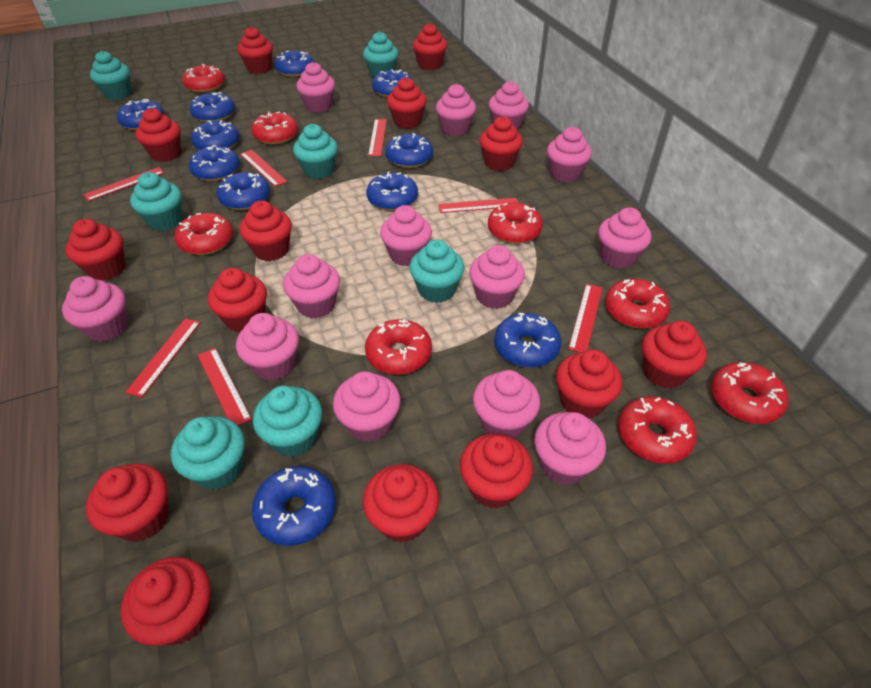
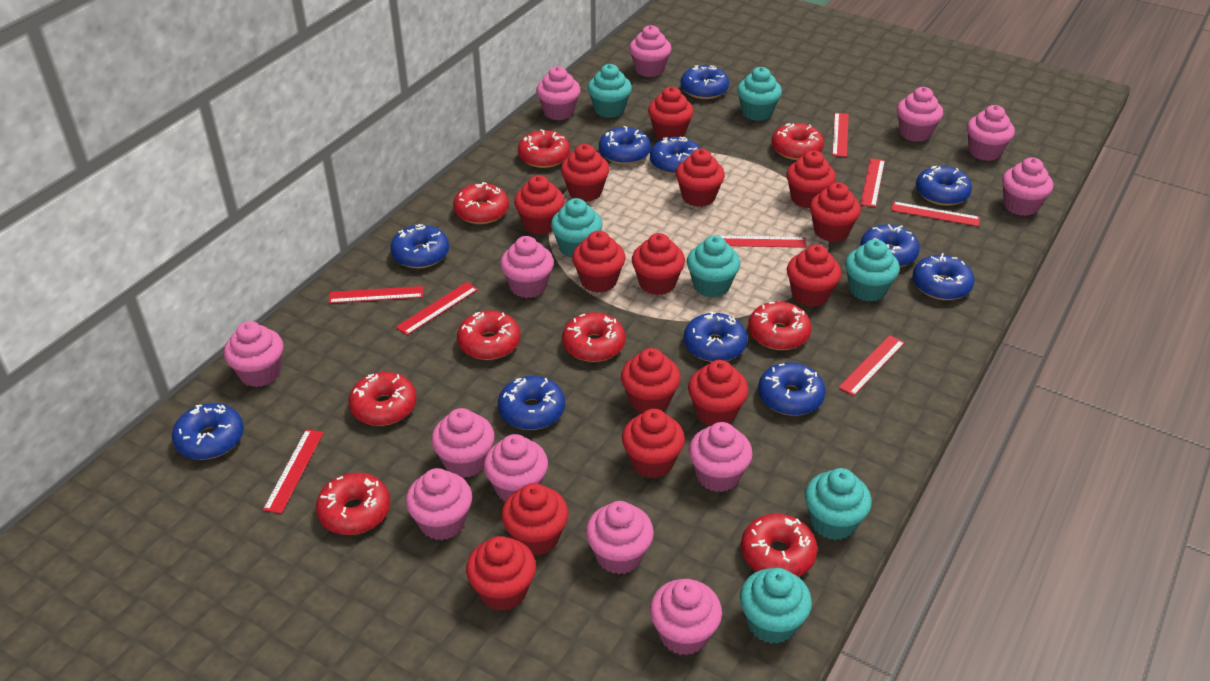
red donut: 8 -> 9
red ruler: 7 -> 8

